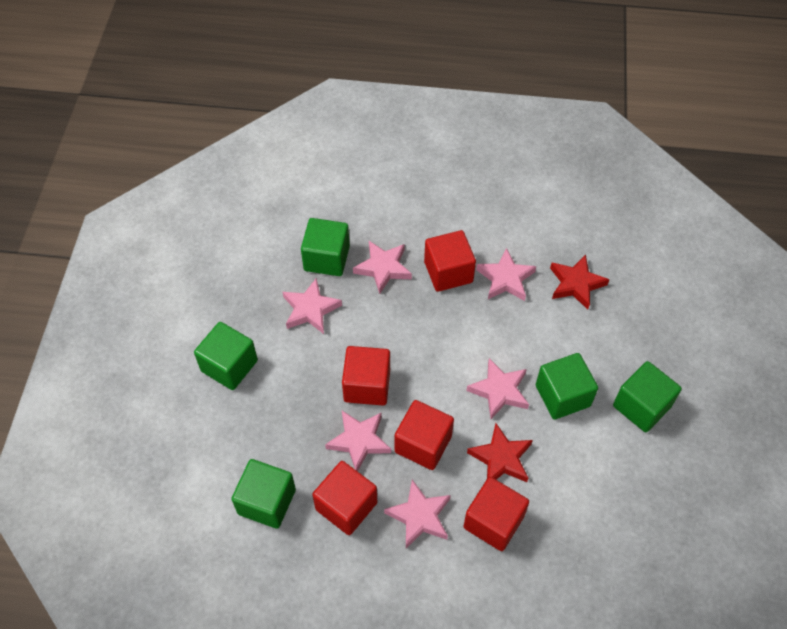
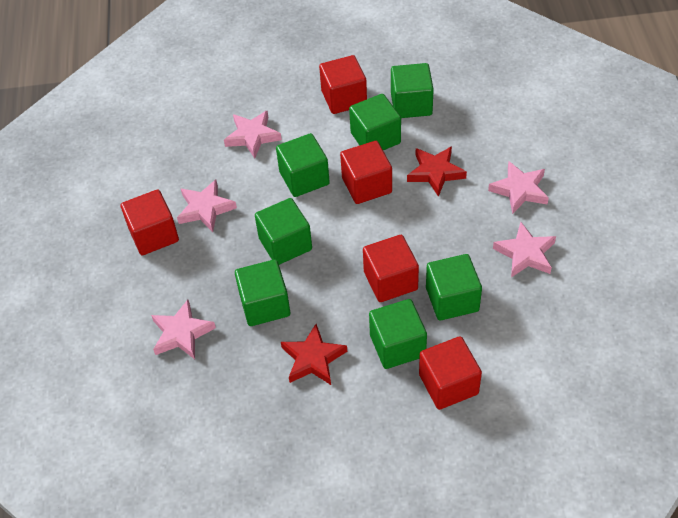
green cube: 5 -> 7
pink star: 6 -> 5

